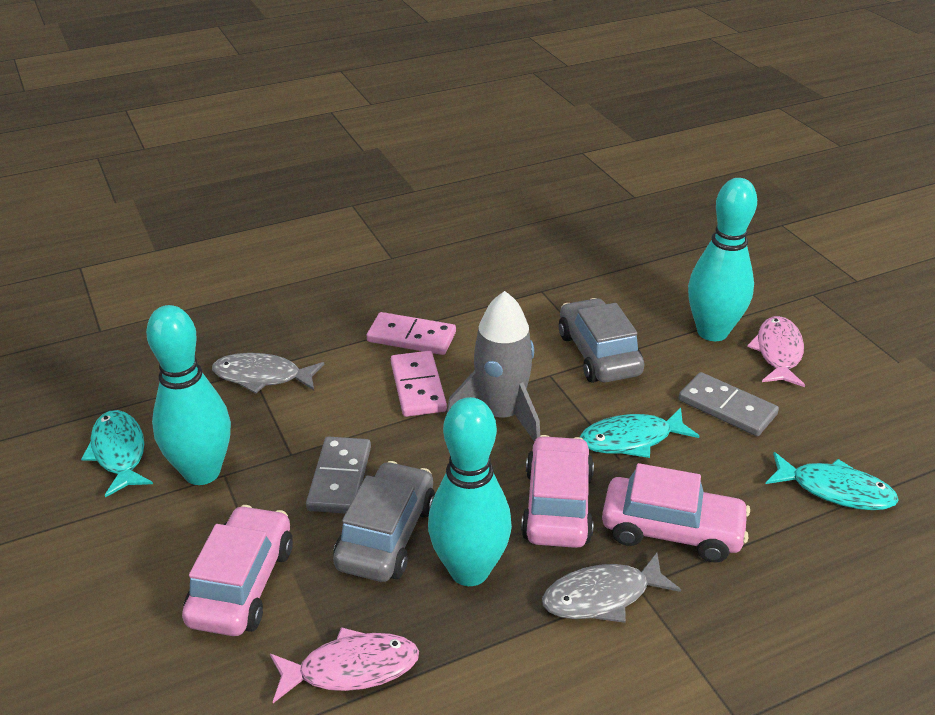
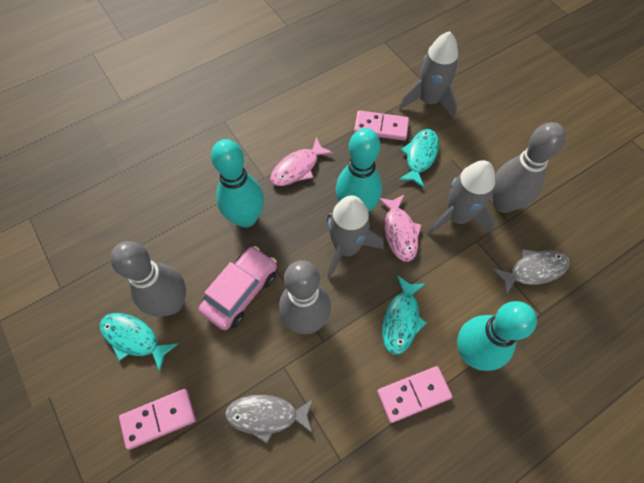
grey bowling pin: 0 -> 3
grey car: 2 -> 0
grey domino: 2 -> 0
grey rocket: 1 -> 3
pink car: 3 -> 1
pink domino: 2 -> 3

